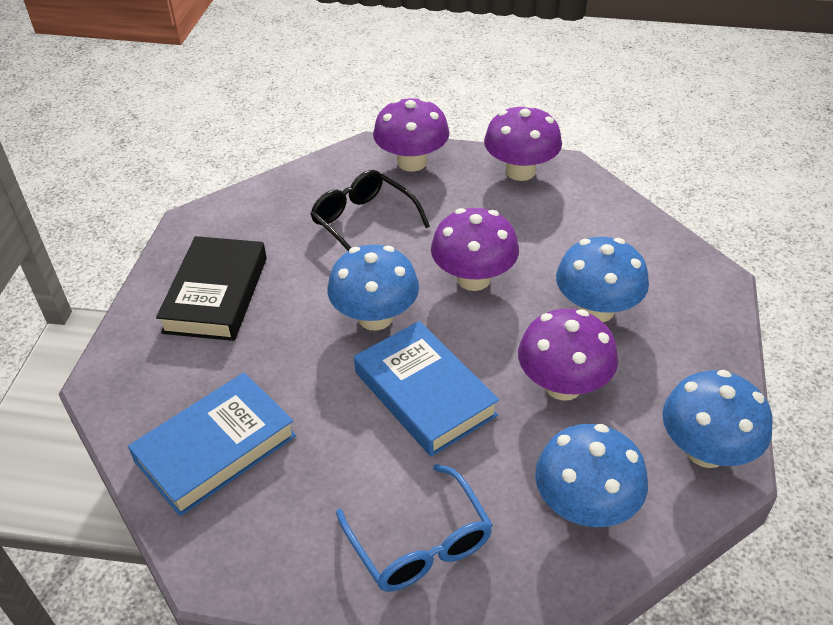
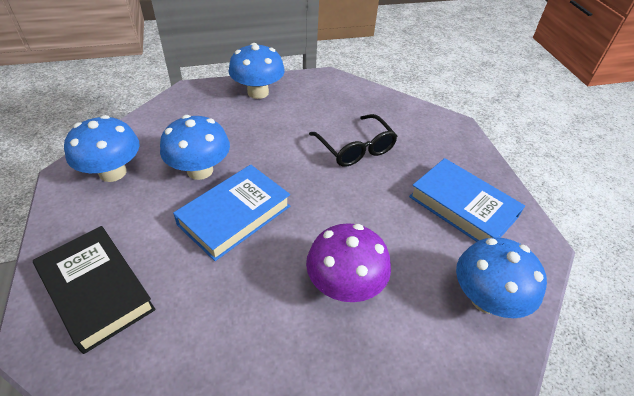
blue glasses: 1 -> 0
purple mushroom: 4 -> 1

